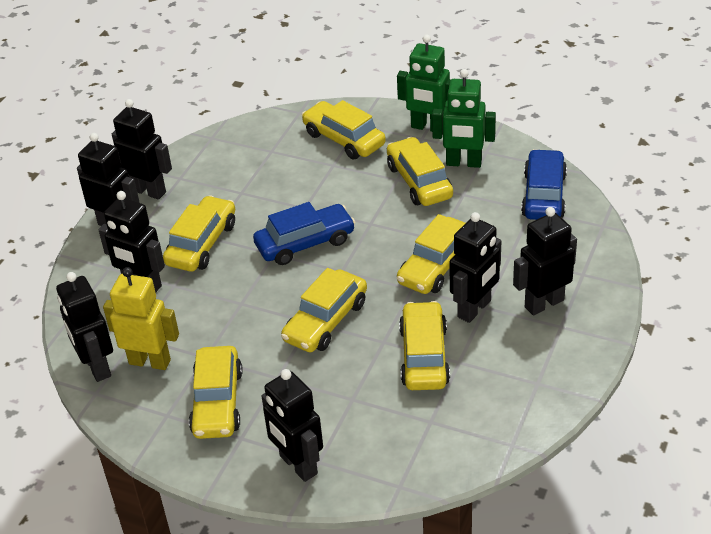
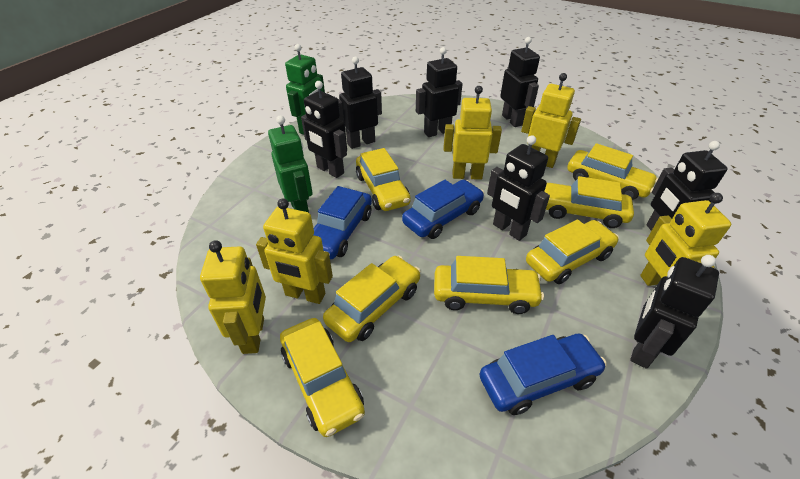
blue car: 2 -> 3
yellow robot: 1 -> 5

